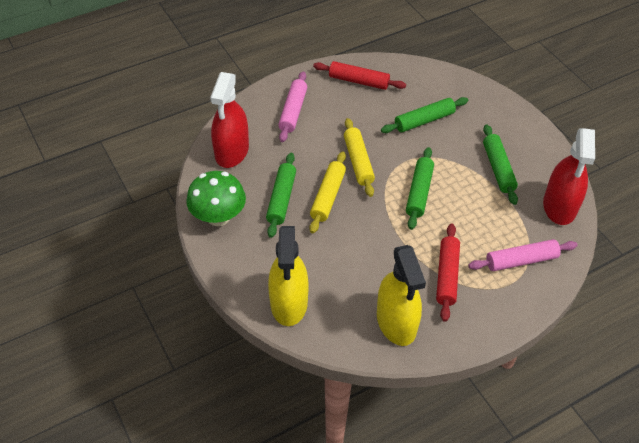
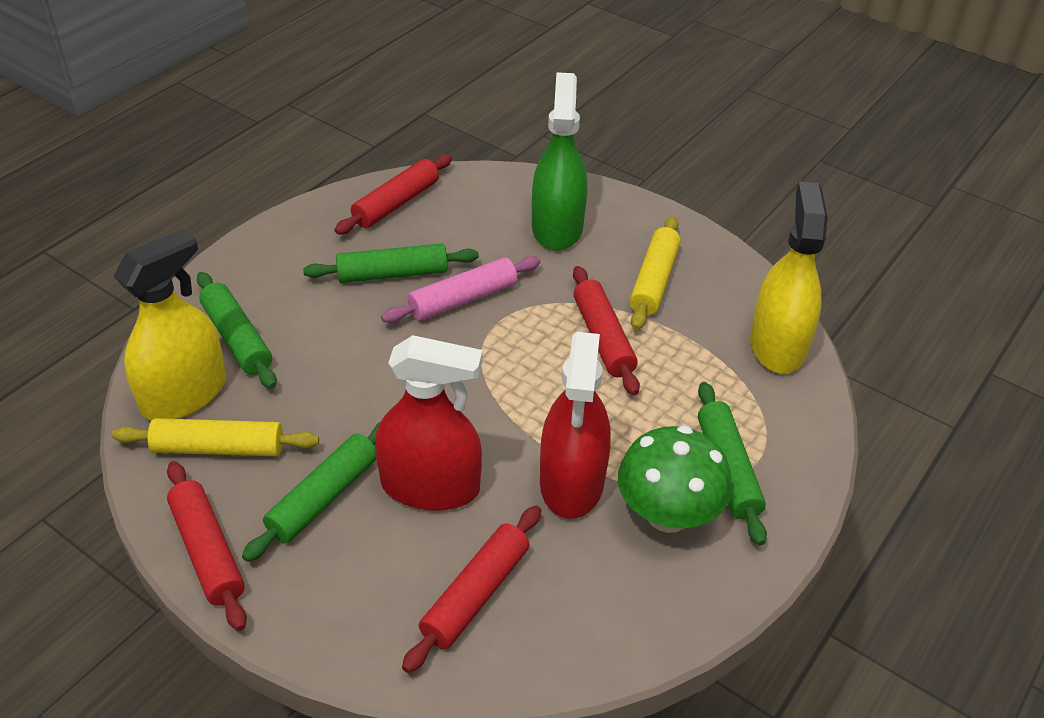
green spray bottle: 0 -> 1
pink rolling pin: 2 -> 1
red rolling pin: 2 -> 4

